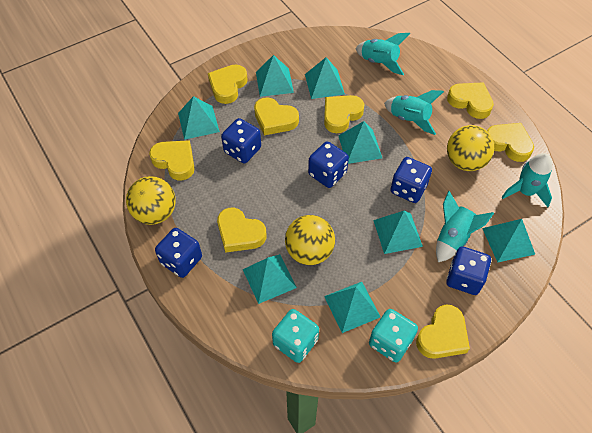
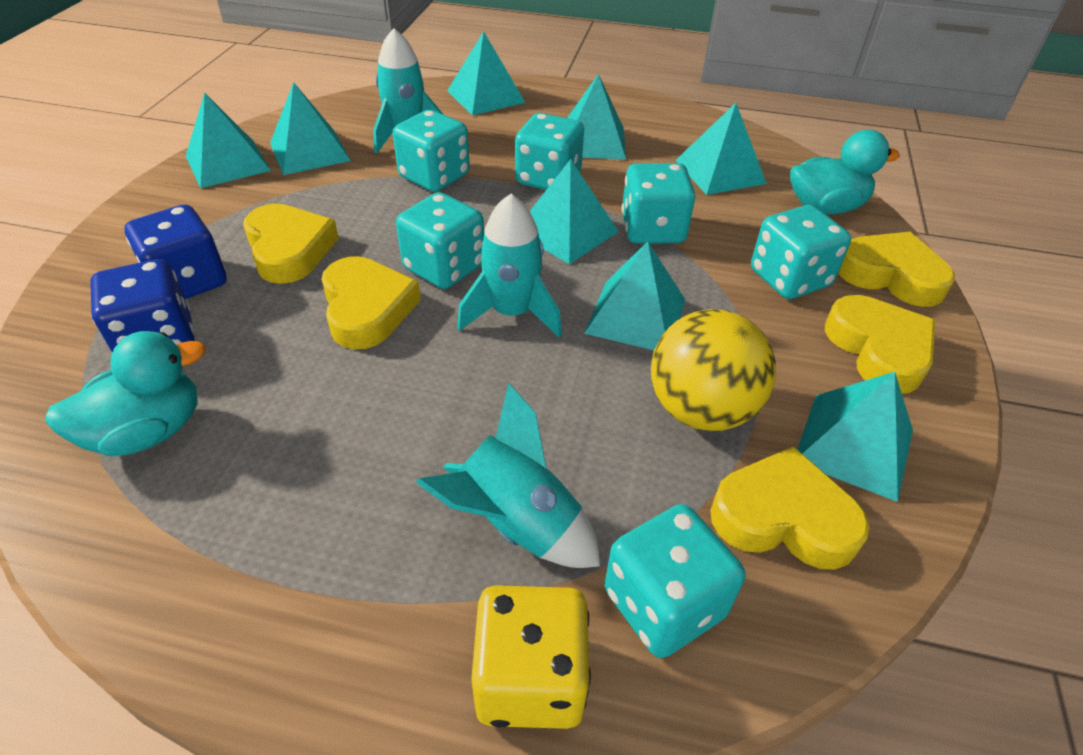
blue dice: 5 -> 2
turquoise dice: 2 -> 6
turquoise duck: 0 -> 2
turquoise rocket: 4 -> 3
yellow ball: 3 -> 1
yellow dice: 0 -> 1
yellow heart: 8 -> 5

